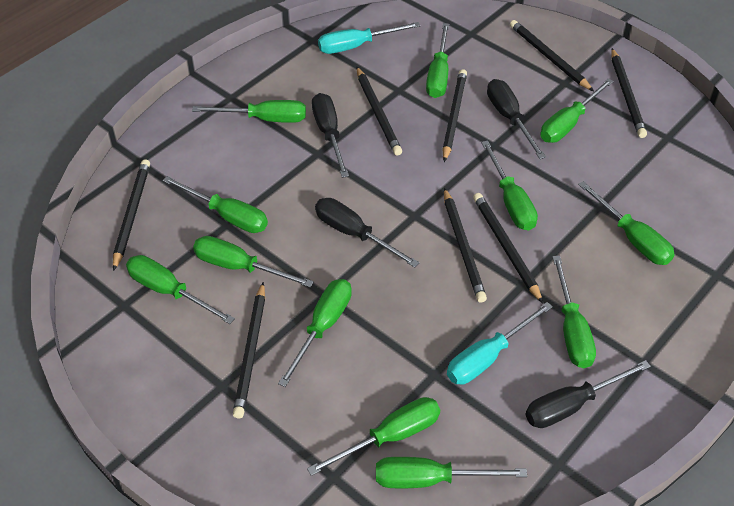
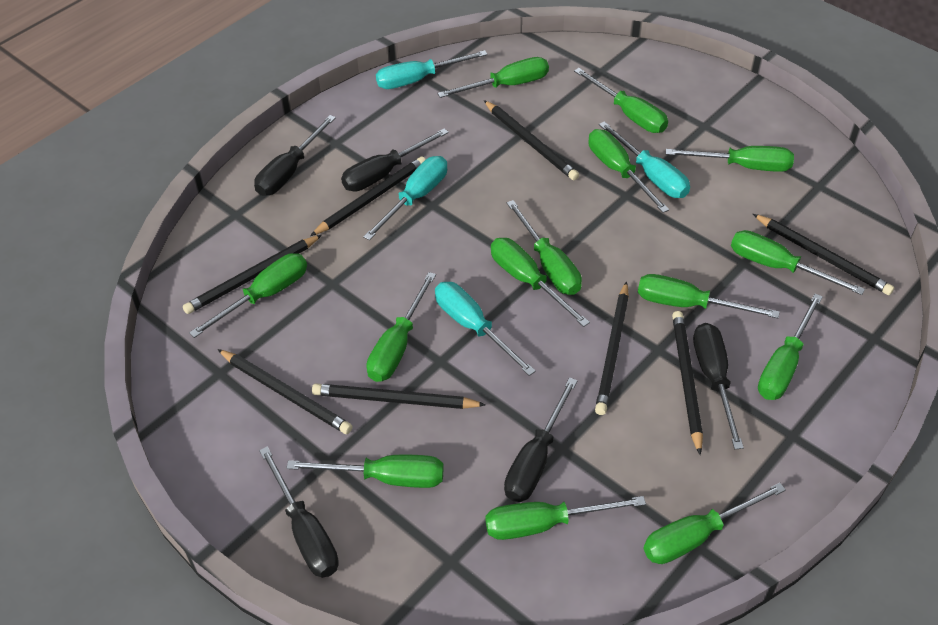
black screwdriver: 4 -> 5
green screwdriver: 12 -> 14
turquoise screwdriver: 2 -> 4

